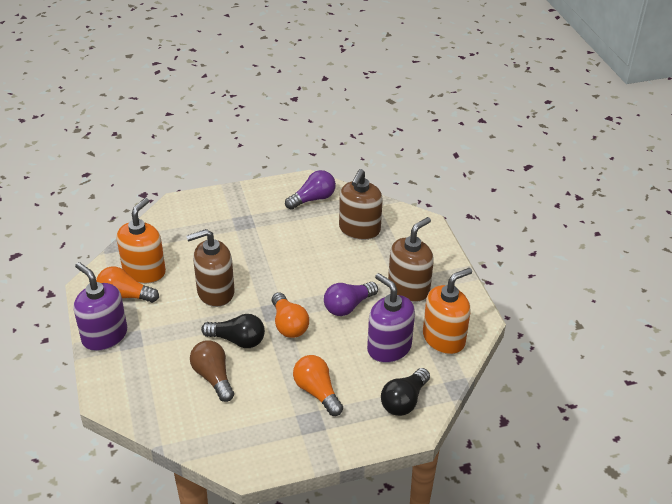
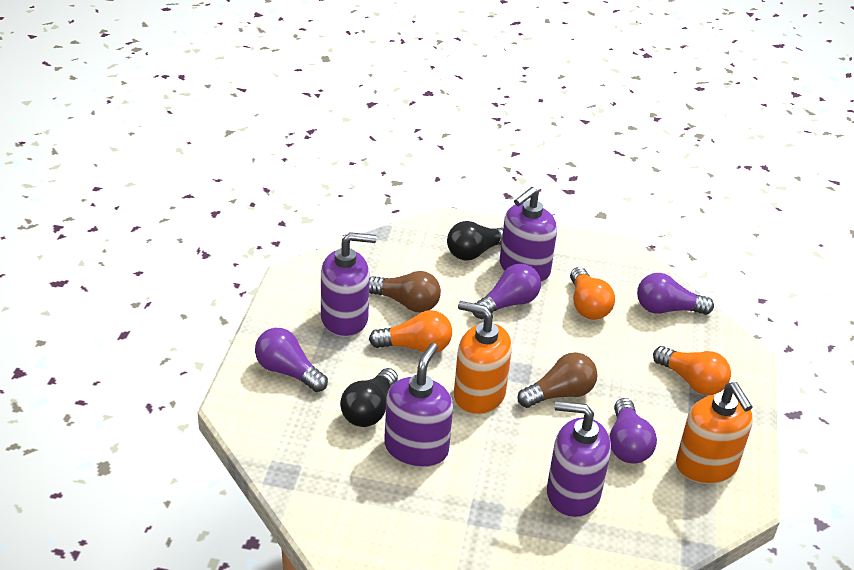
brown light bulb: 1 -> 2
brown soap dispenser: 3 -> 0
purple light bulb: 2 -> 4
purple soap dispenser: 2 -> 4

